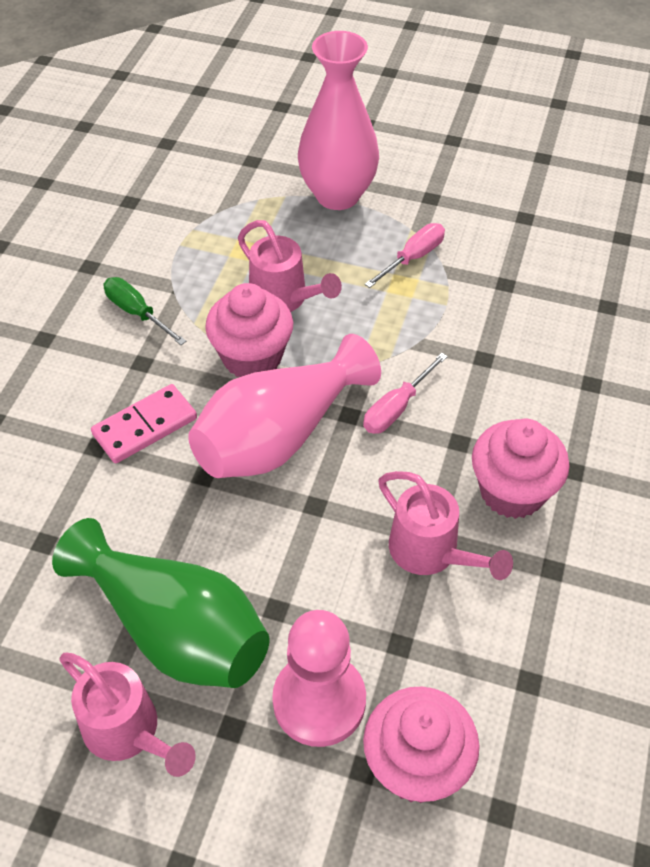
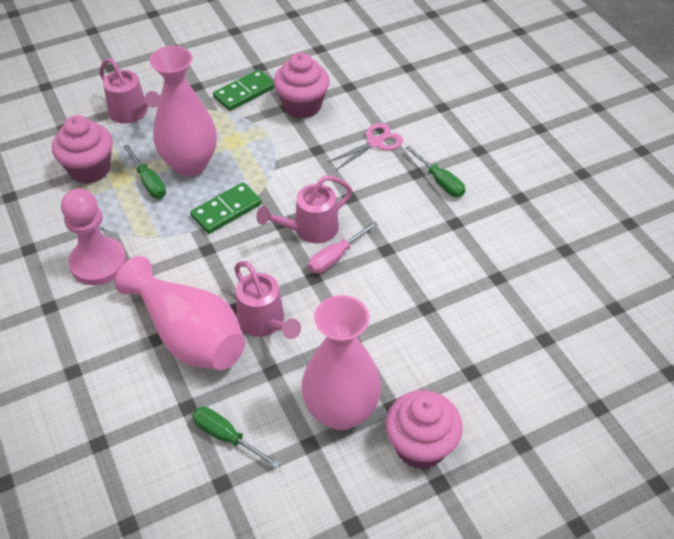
green domino: 0 -> 2
green screwdriver: 1 -> 3
green vase: 1 -> 0
pink domino: 1 -> 0
pink scissors: 0 -> 1
pink screwdriver: 2 -> 1
pink vase: 2 -> 3

